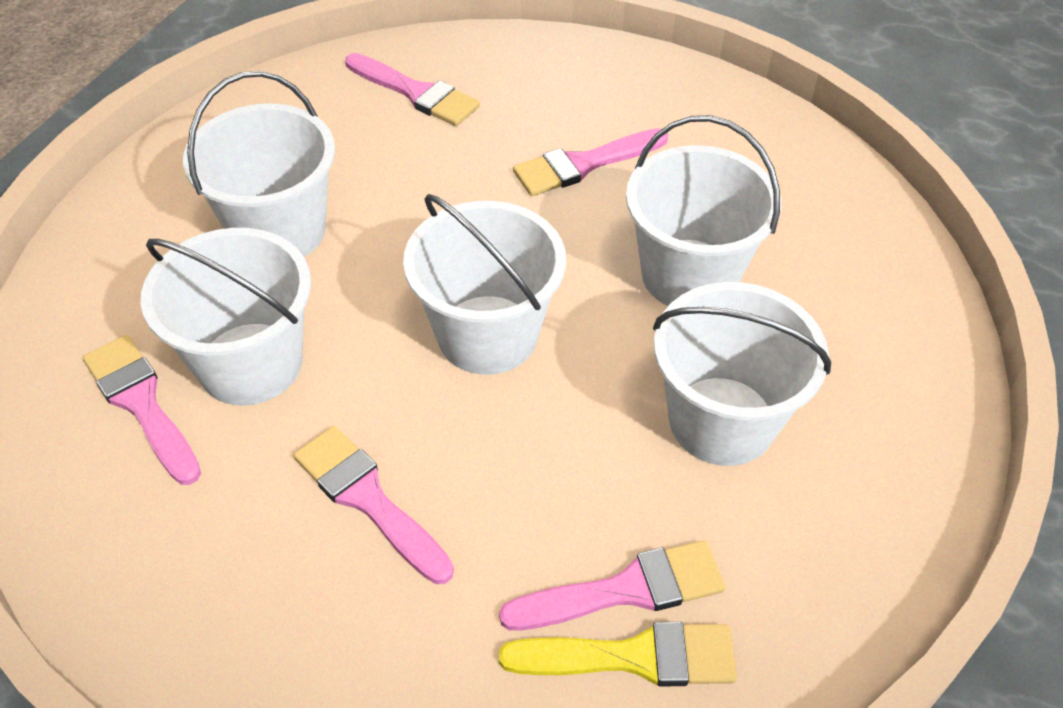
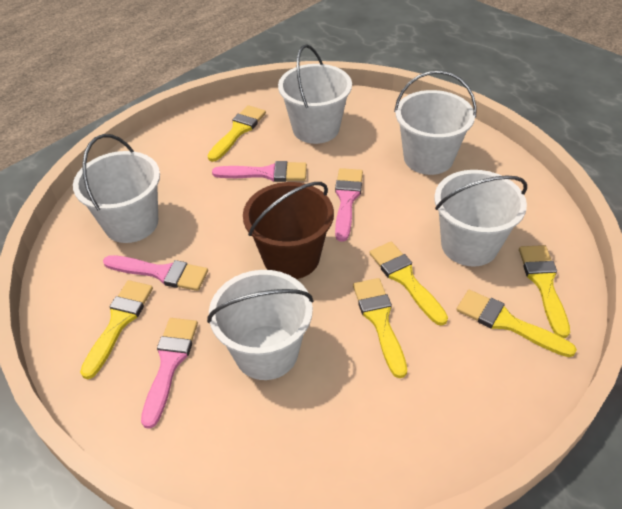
brown bucket: 0 -> 1
pink brush: 5 -> 4
yellow brush: 1 -> 6

